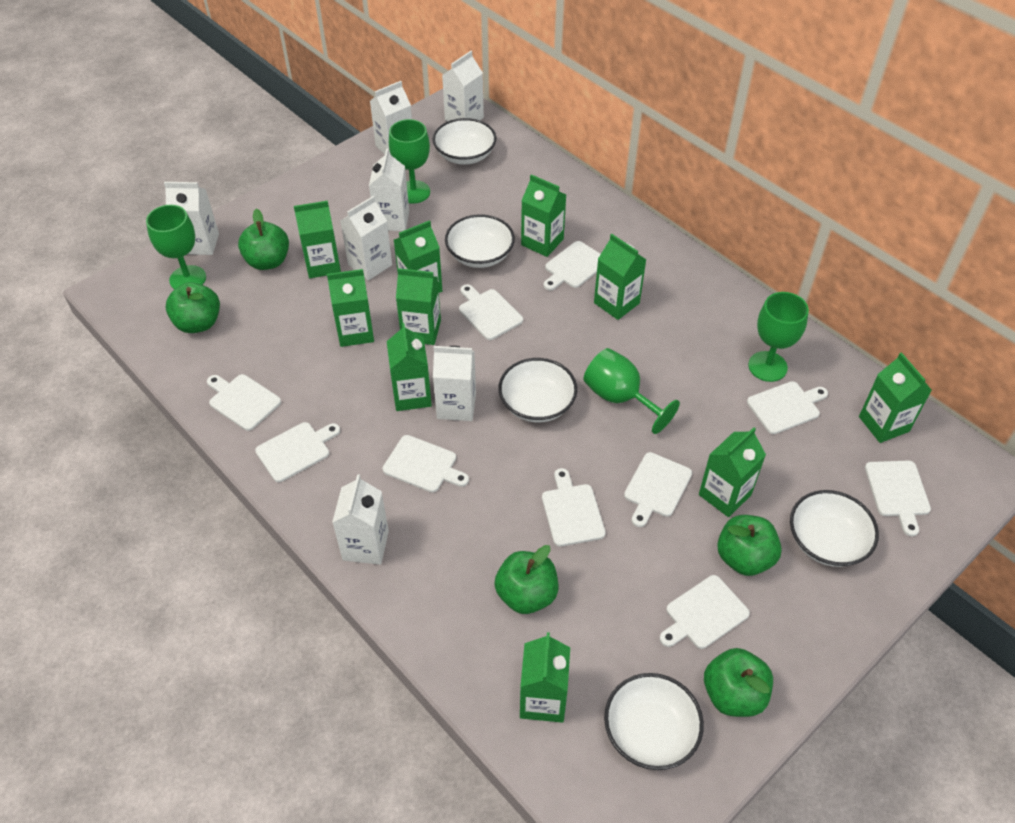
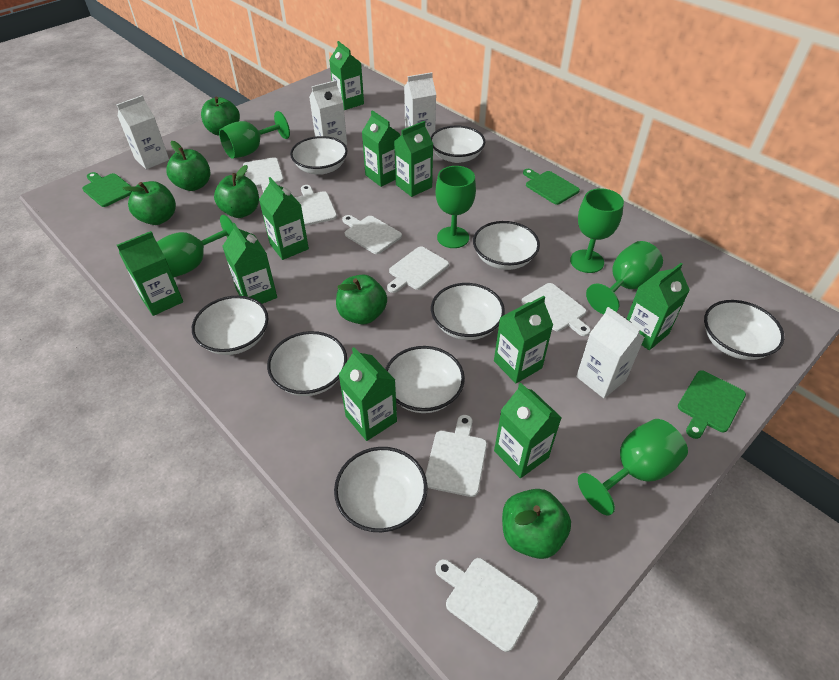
green apple: 5 -> 6
green cutting board: 0 -> 3
green goblet: 4 -> 6
white bowl: 5 -> 9
white carton: 7 -> 4
white cutting board: 10 -> 7

